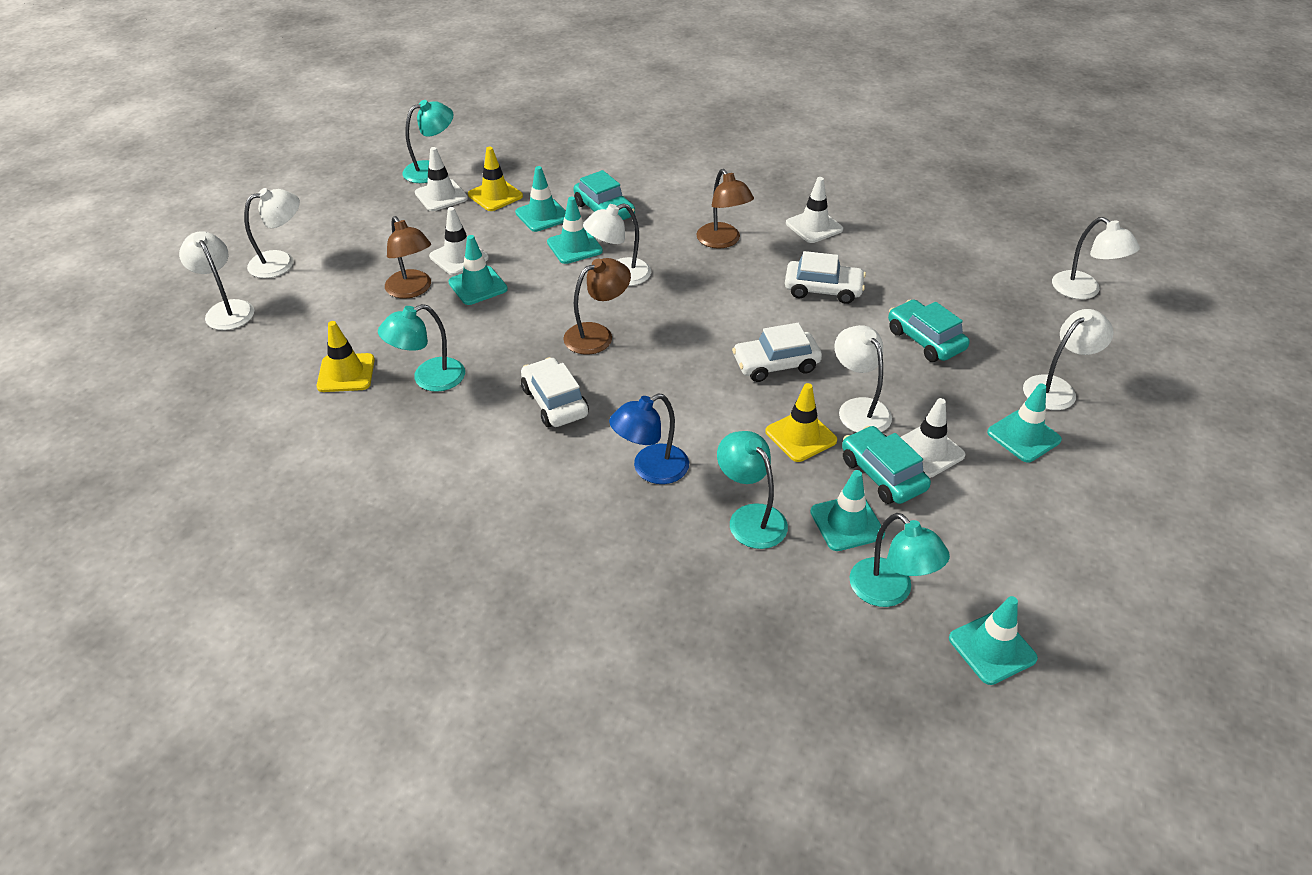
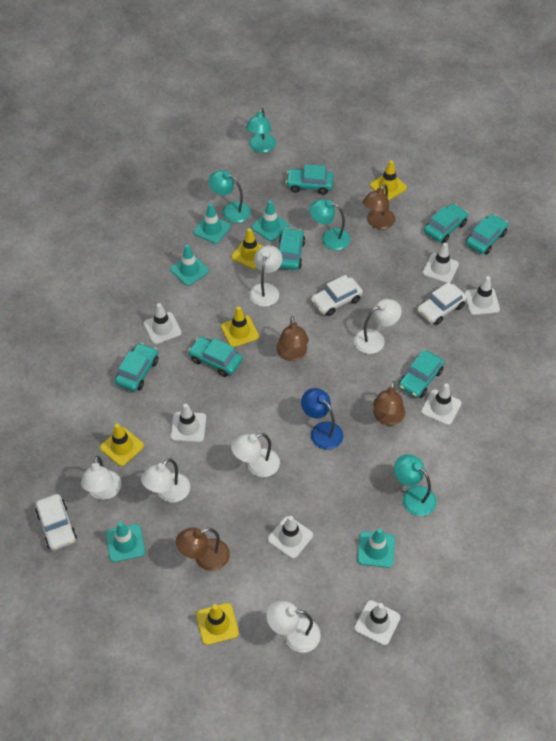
brown lamp: 3 -> 4
turquoise car: 3 -> 7
turquoise traffic cone: 6 -> 5
white traffic cone: 4 -> 7
yellow traffic cone: 3 -> 5

